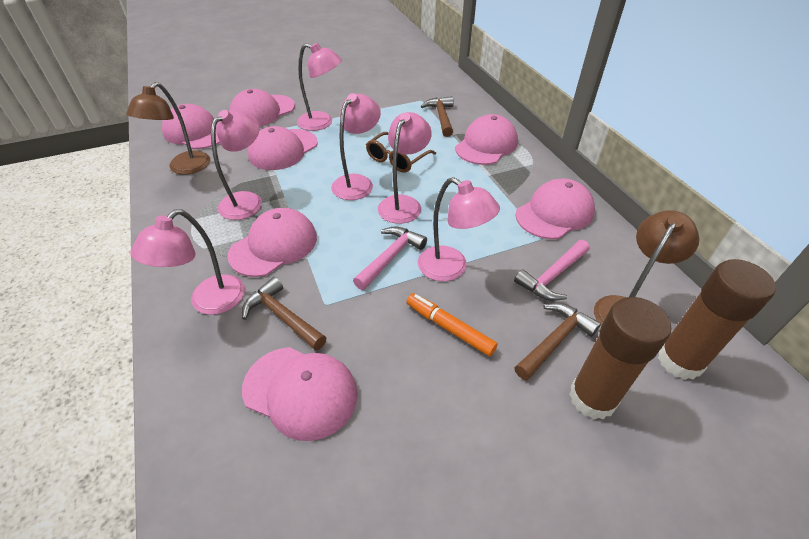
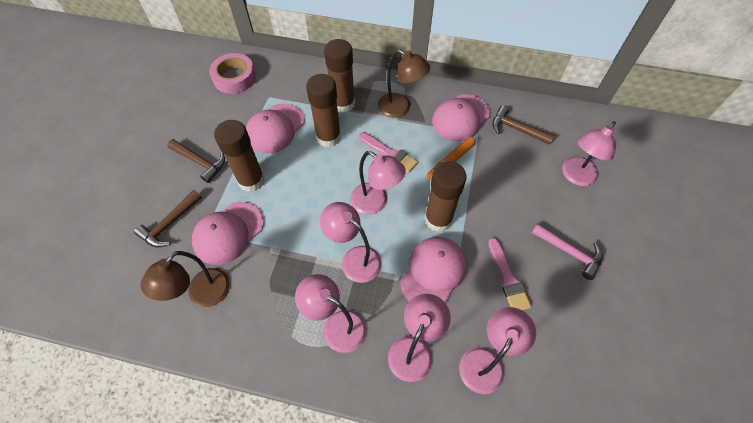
brown glasses: 1 -> 0
brown glue stick: 2 -> 4
pink brush: 0 -> 2
pink cap: 7 -> 4
pink hammer: 2 -> 1
pink tape: 0 -> 1

